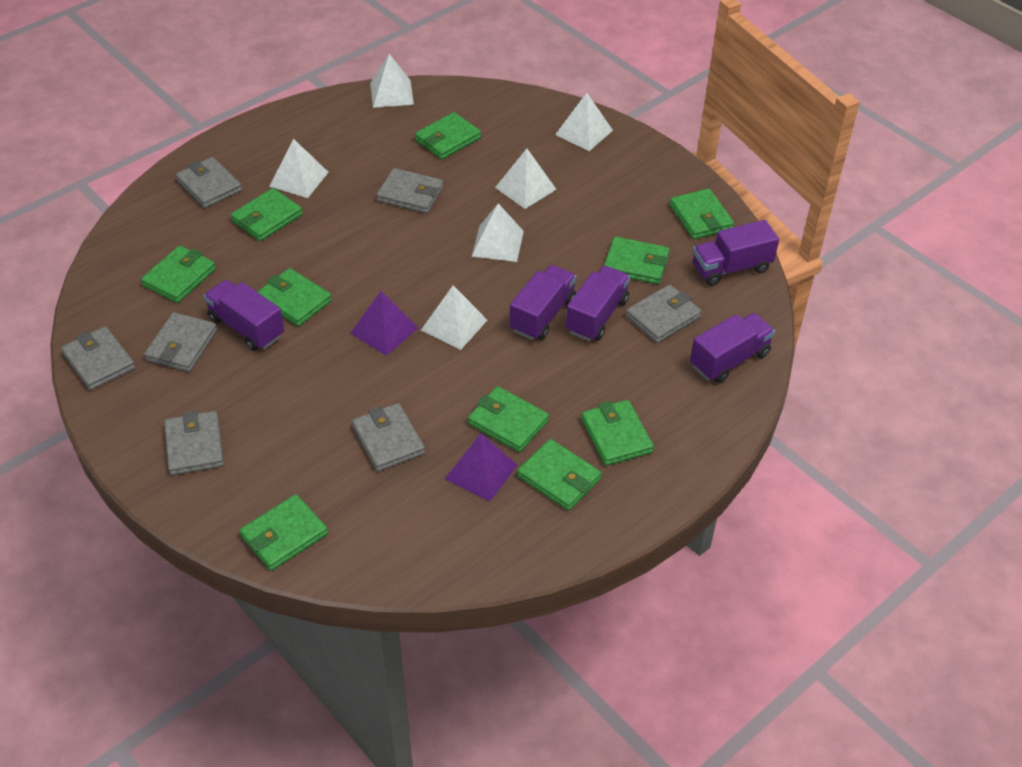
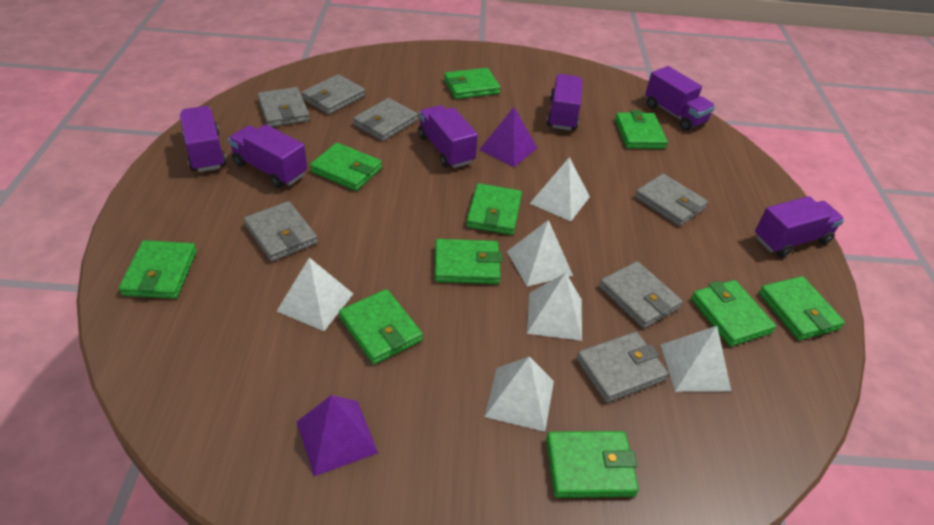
purple truck: 5 -> 6

